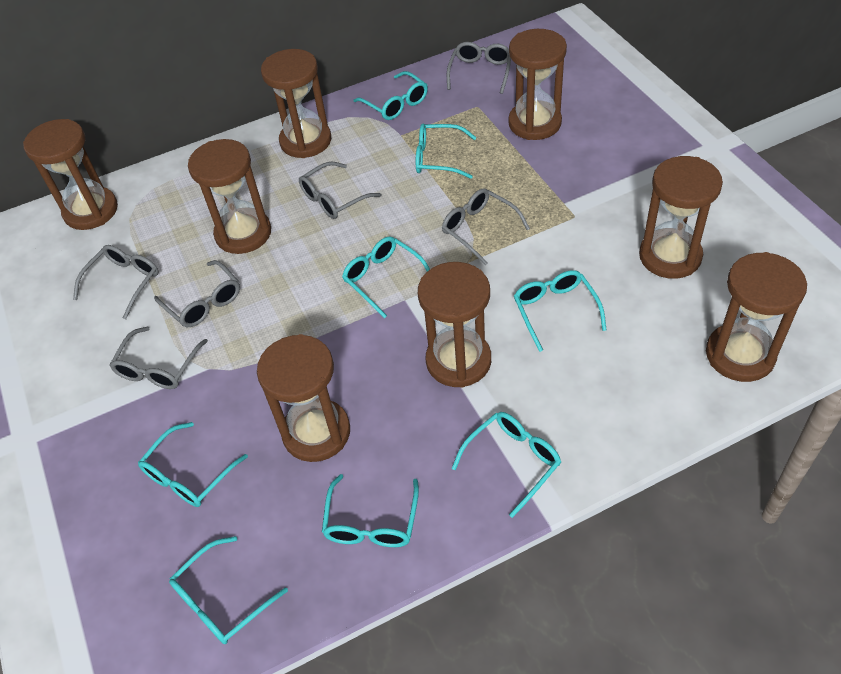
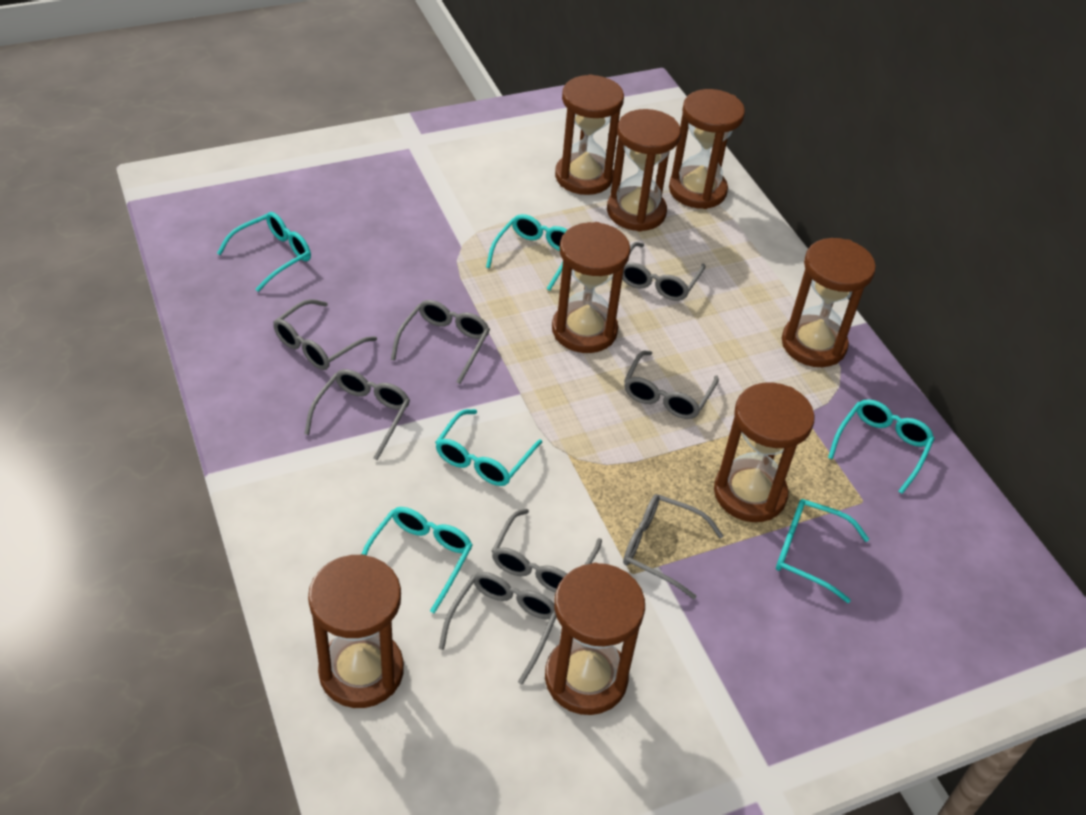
grey glasses: 6 -> 8
turquoise glasses: 8 -> 6

